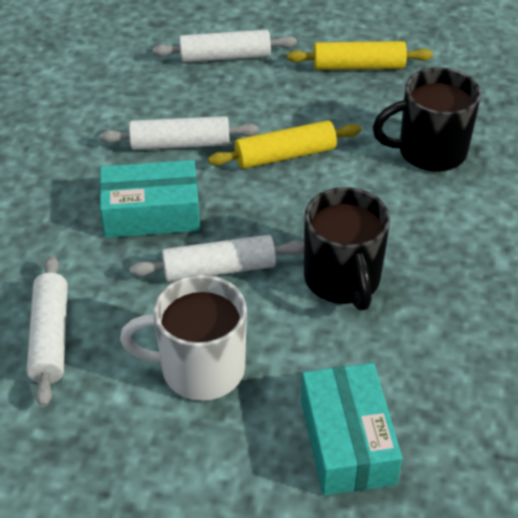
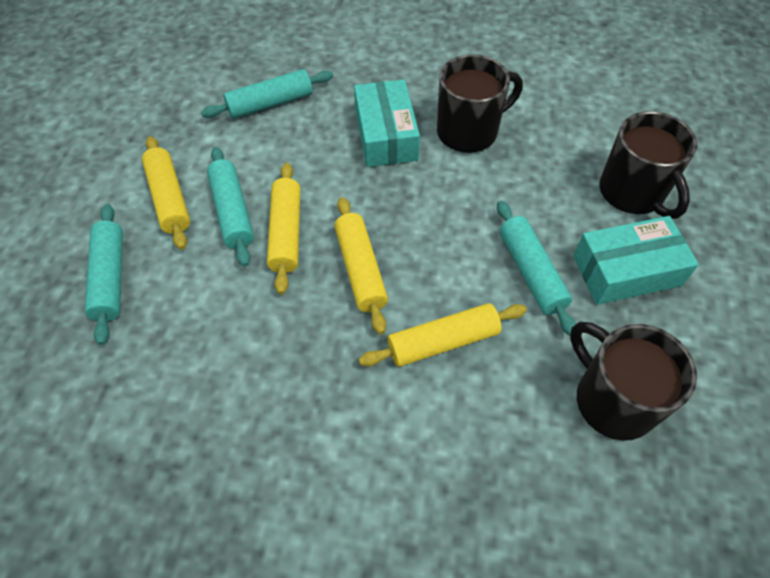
black mug: 2 -> 3
turquoise rolling pin: 0 -> 4
white mug: 1 -> 0
white rolling pin: 4 -> 0
yellow rolling pin: 2 -> 4

